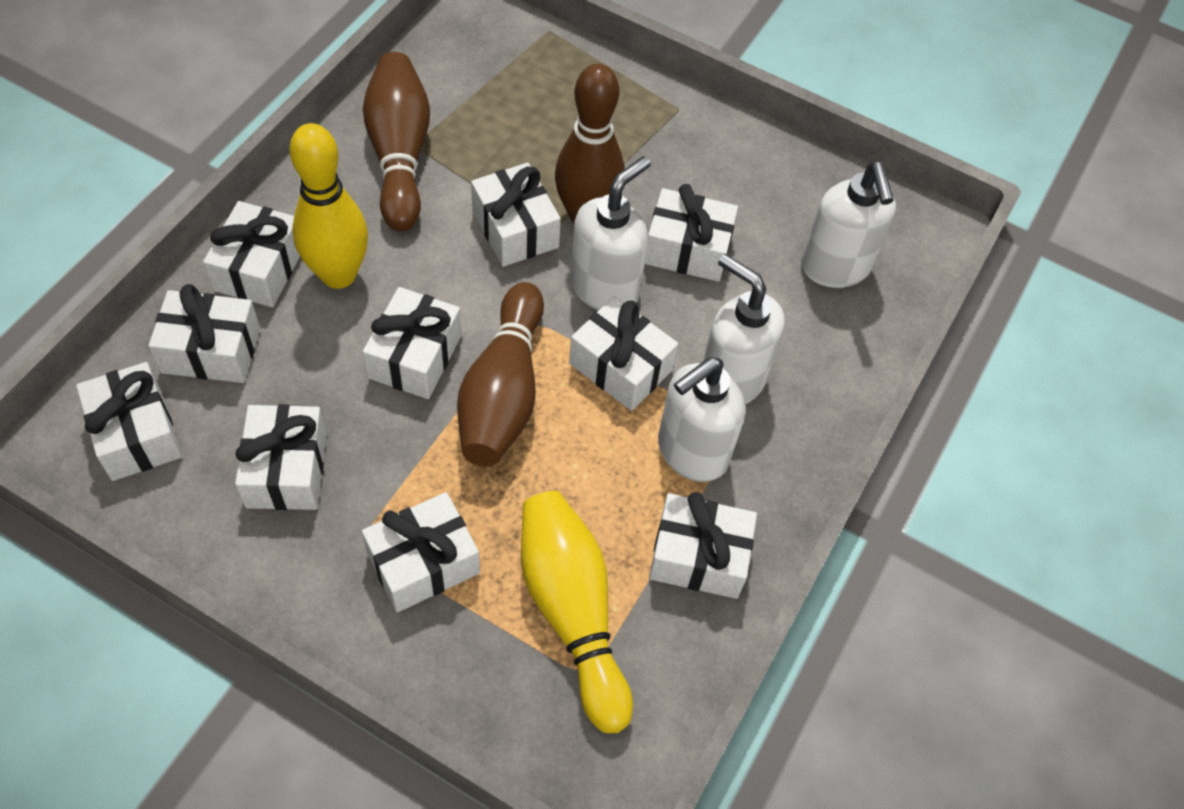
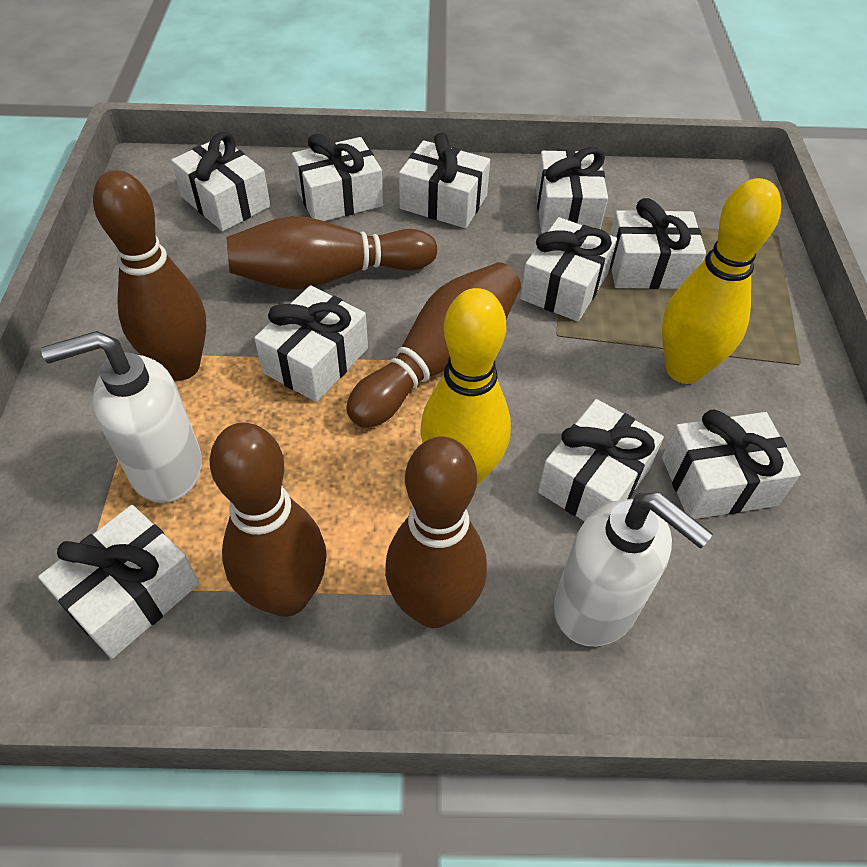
brown bowling pin: 3 -> 5
white soap dispenser: 4 -> 2

